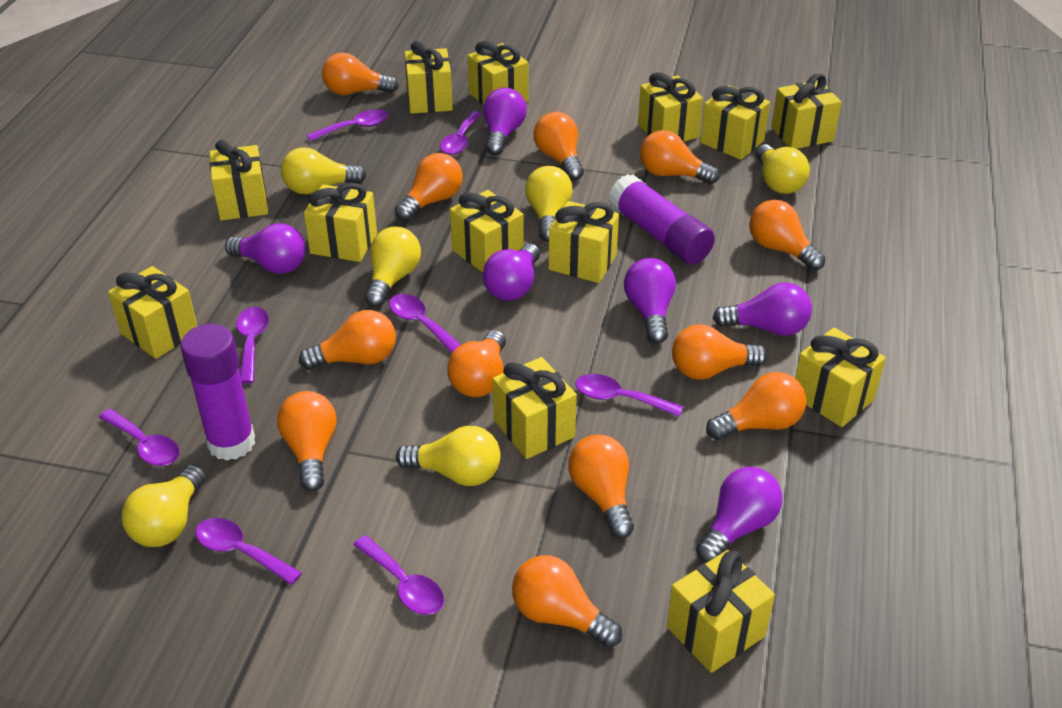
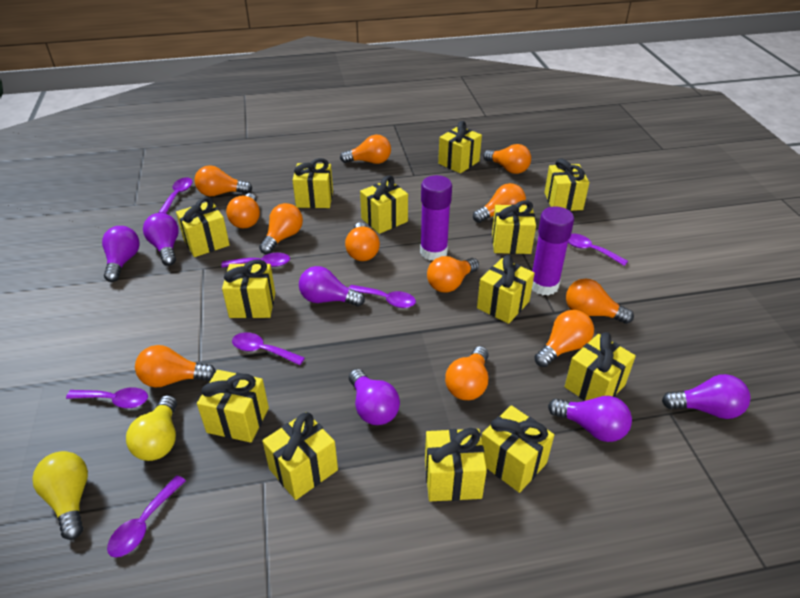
purple spoon: 8 -> 7
yellow light bulb: 6 -> 2

